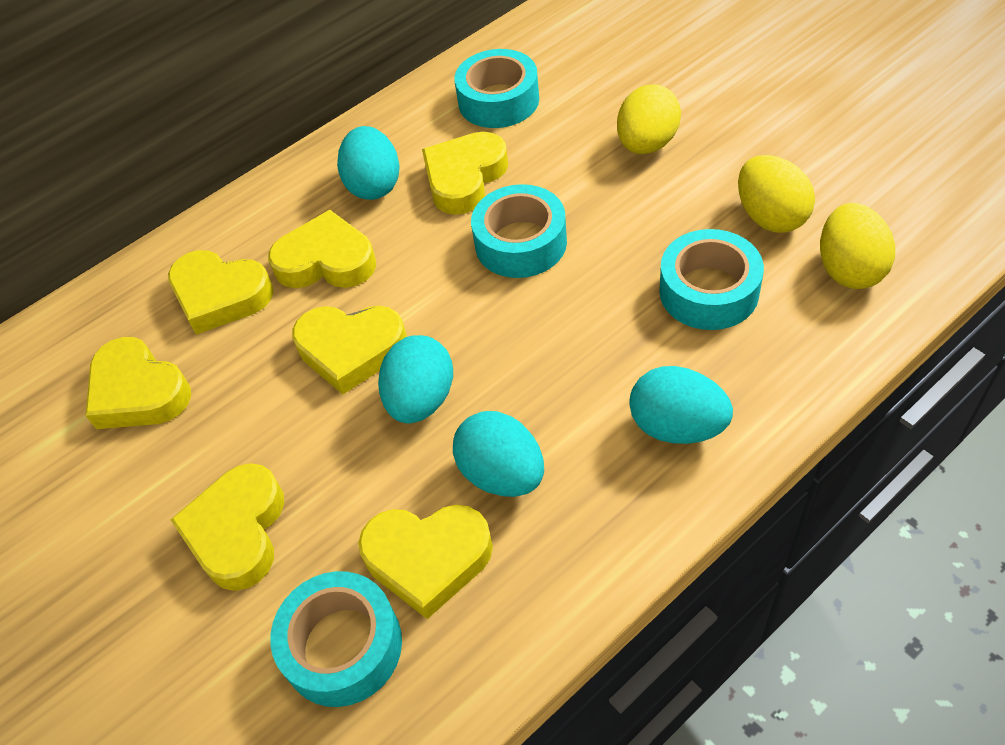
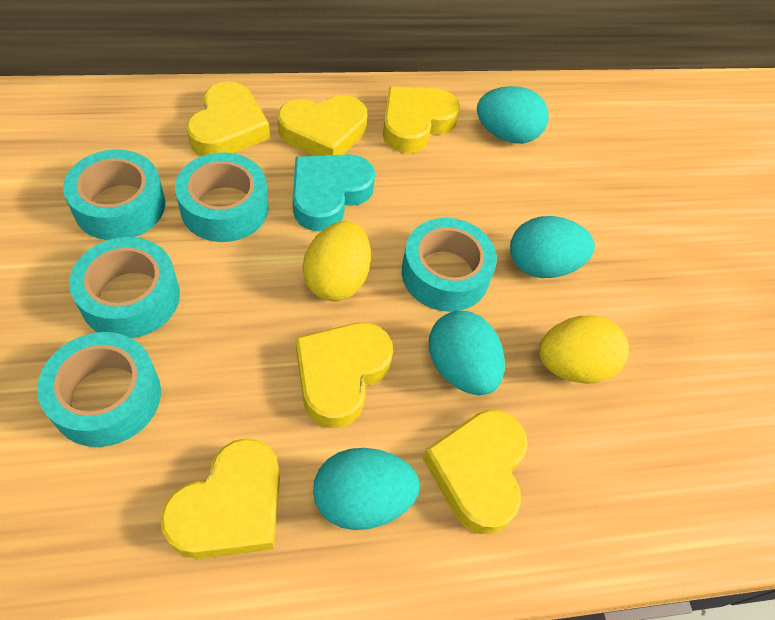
turquoise heart: 0 -> 1
turquoise tape: 4 -> 5
yellow egg: 3 -> 2
yellow heart: 7 -> 6

